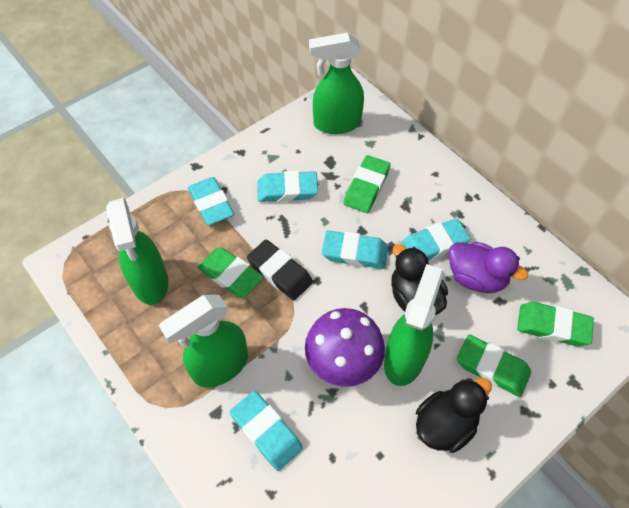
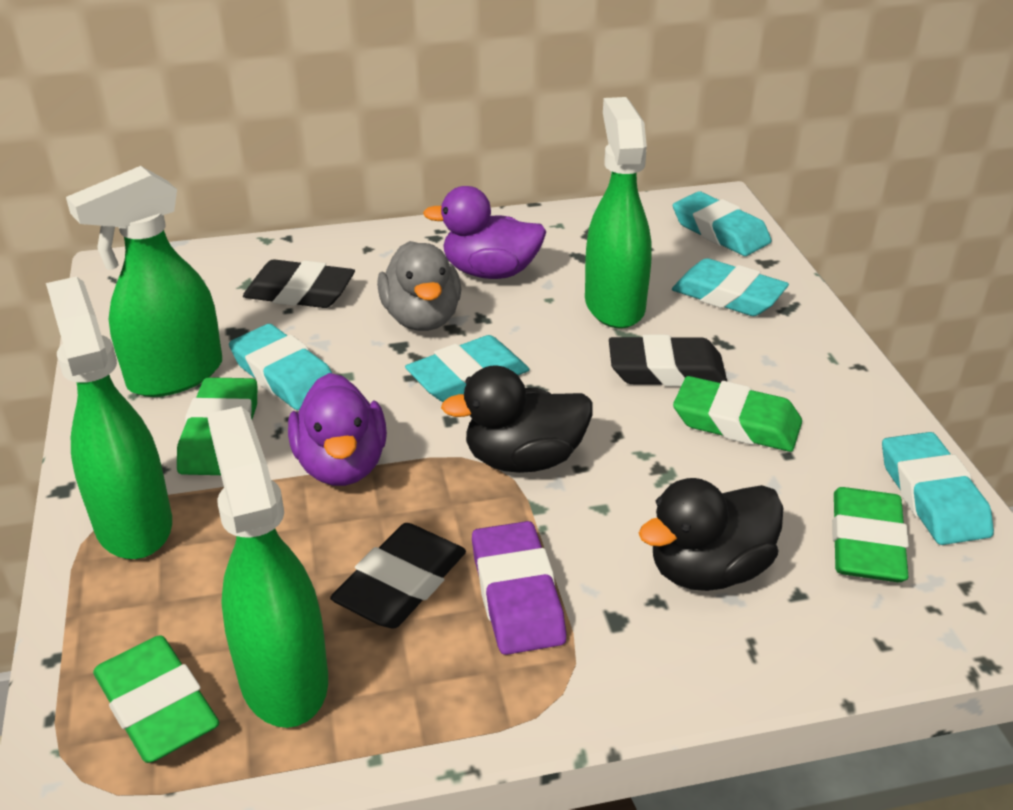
black eraser: 1 -> 3
grey duck: 0 -> 1
purple duck: 1 -> 2
purple eraser: 0 -> 1
purple mushroom: 1 -> 0

